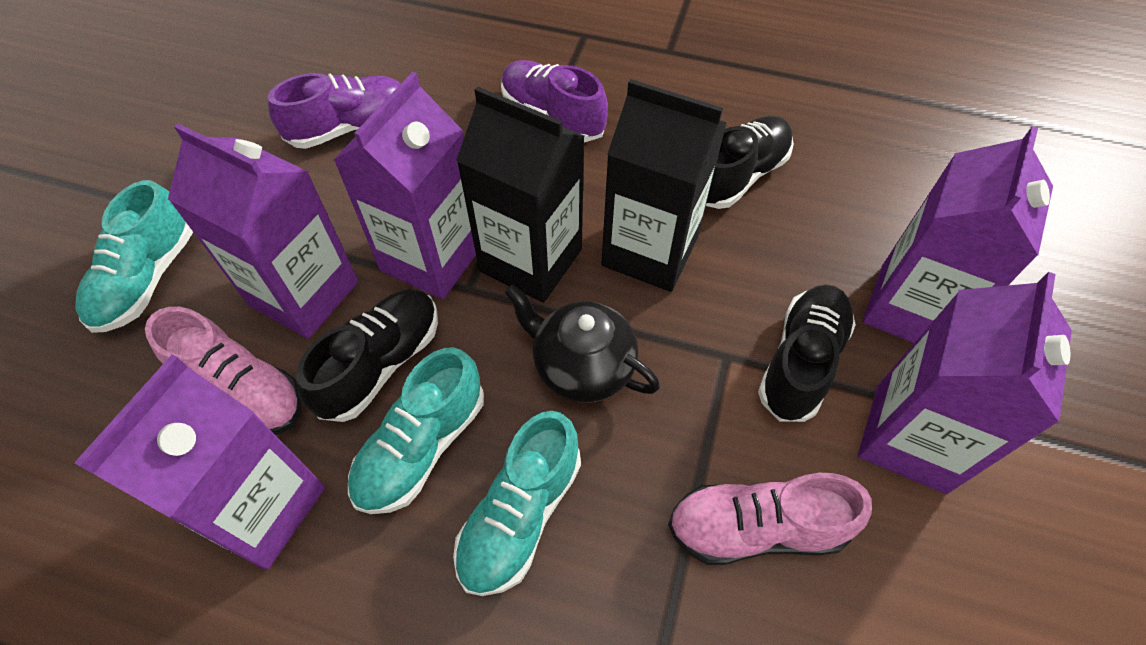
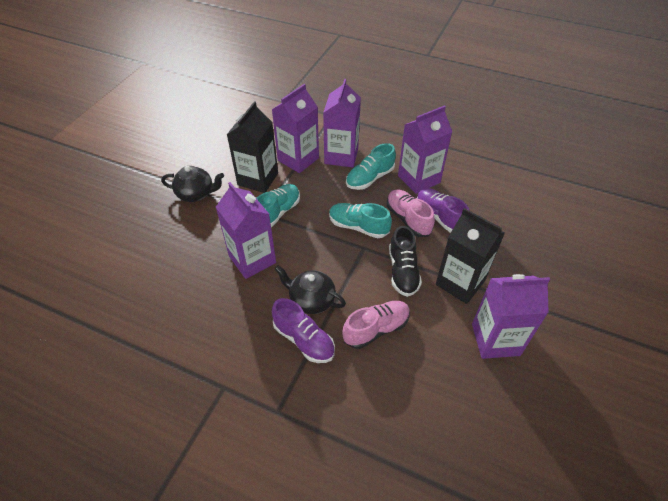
black shoe: 3 -> 1
black teapot: 1 -> 2

